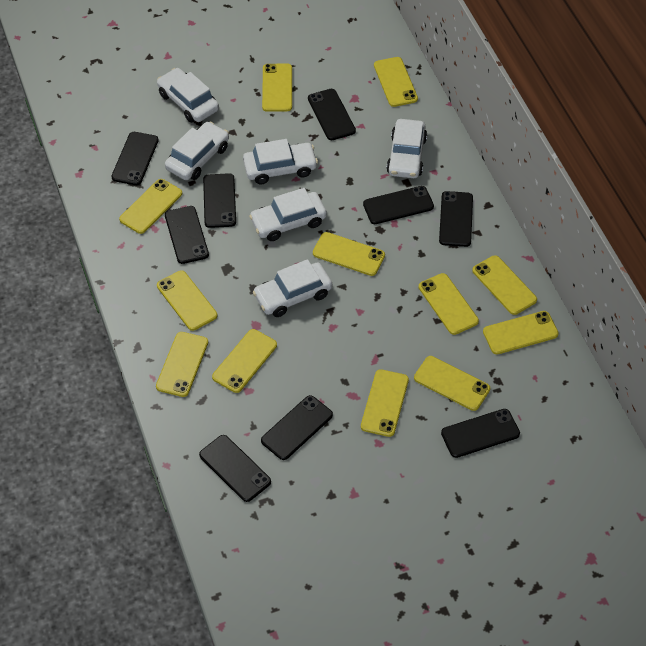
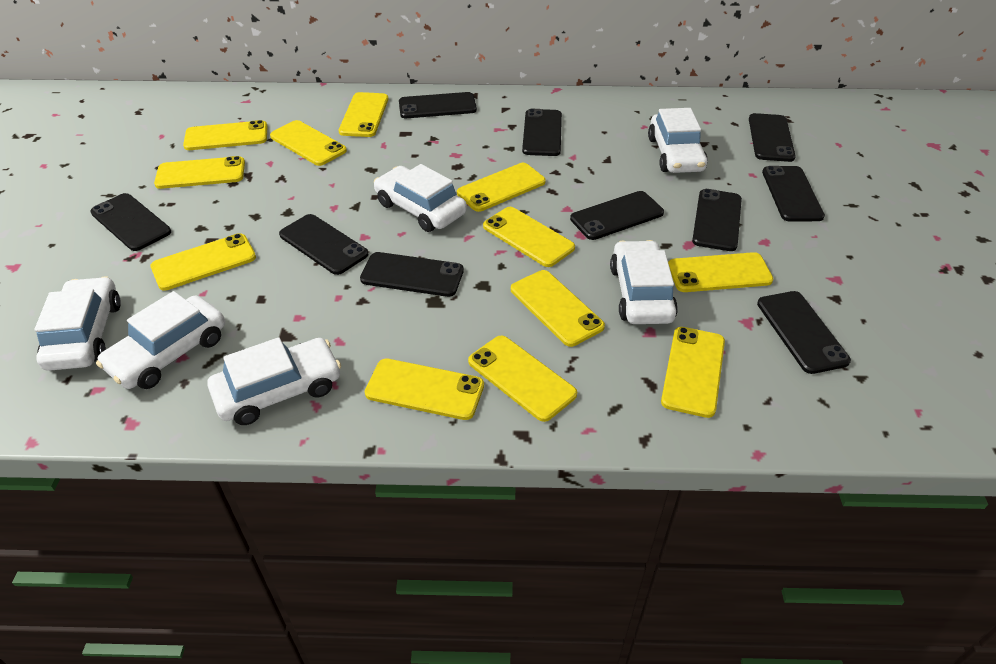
black phone: 9 -> 10

